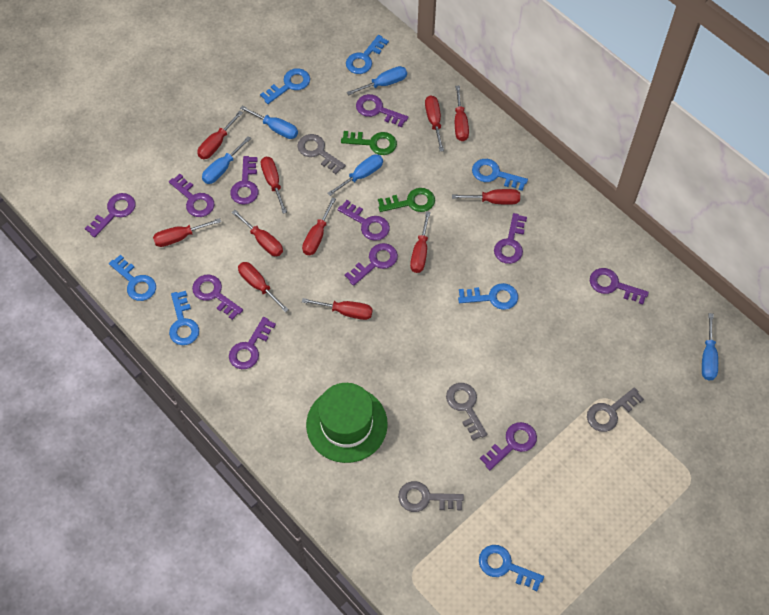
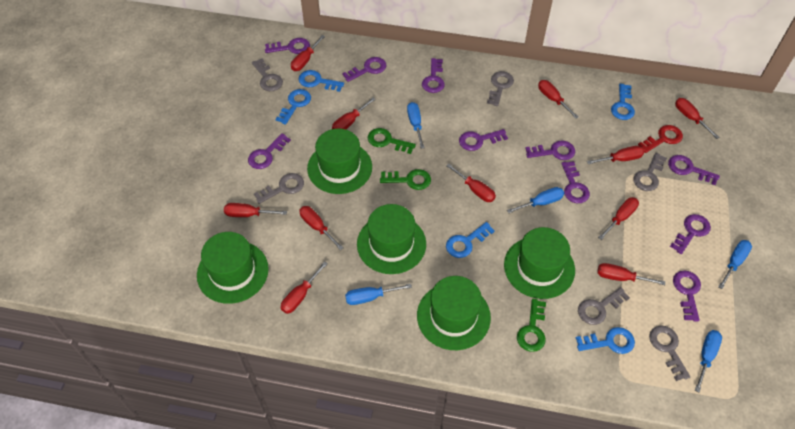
blue key: 7 -> 5
green hat: 1 -> 5
green key: 2 -> 3
grey key: 4 -> 6
purple key: 11 -> 10
red key: 0 -> 1

